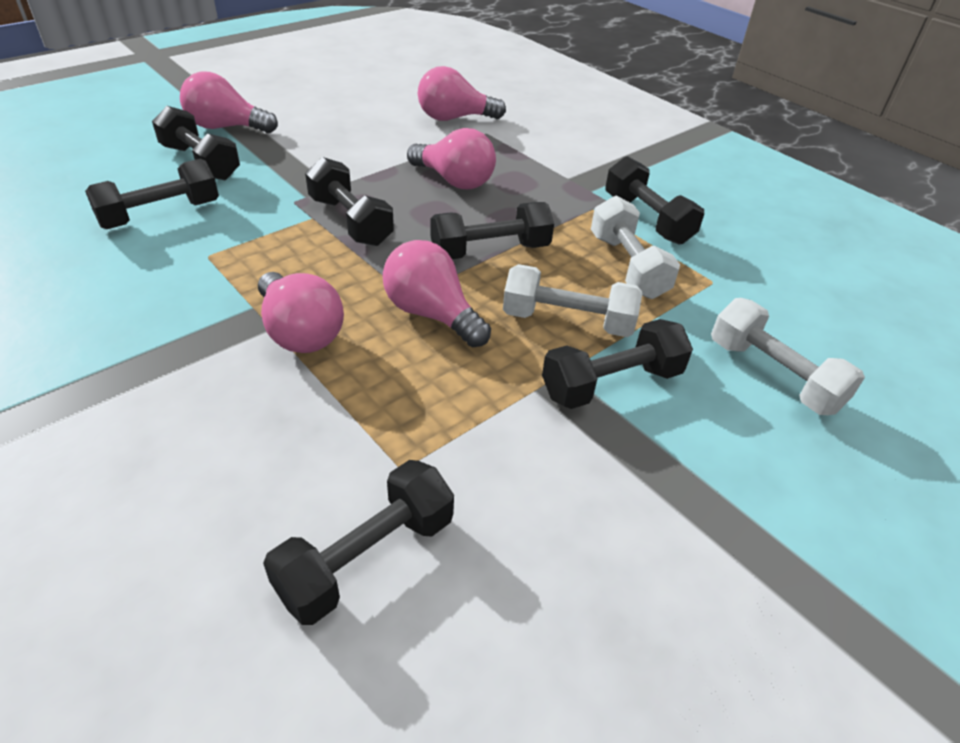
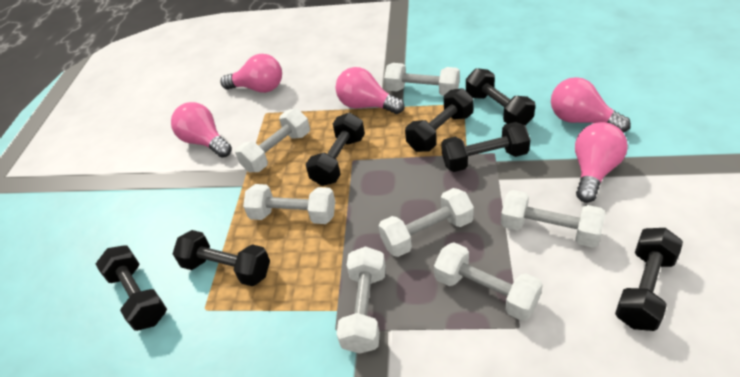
white dumbbell: 3 -> 7

